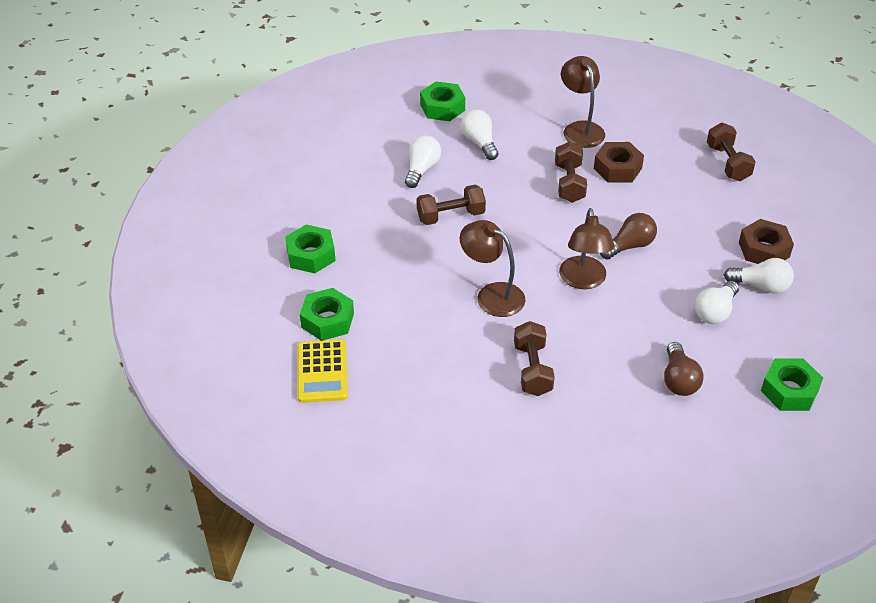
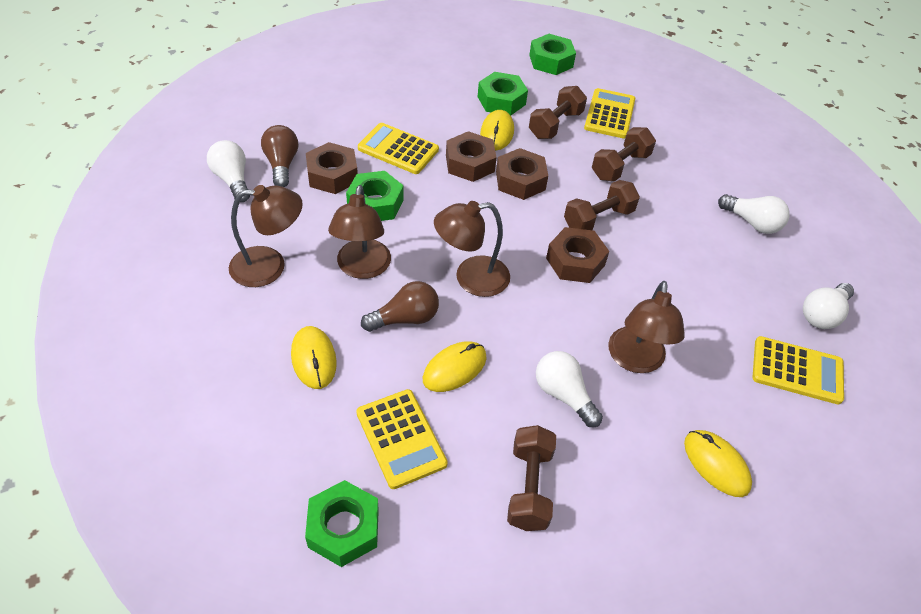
brown lamp: 3 -> 4
brown nut: 2 -> 4
yellow calculator: 1 -> 4
yellow mouse: 0 -> 4

